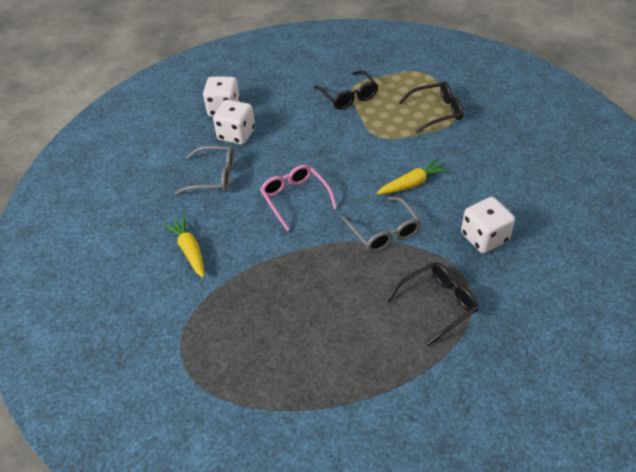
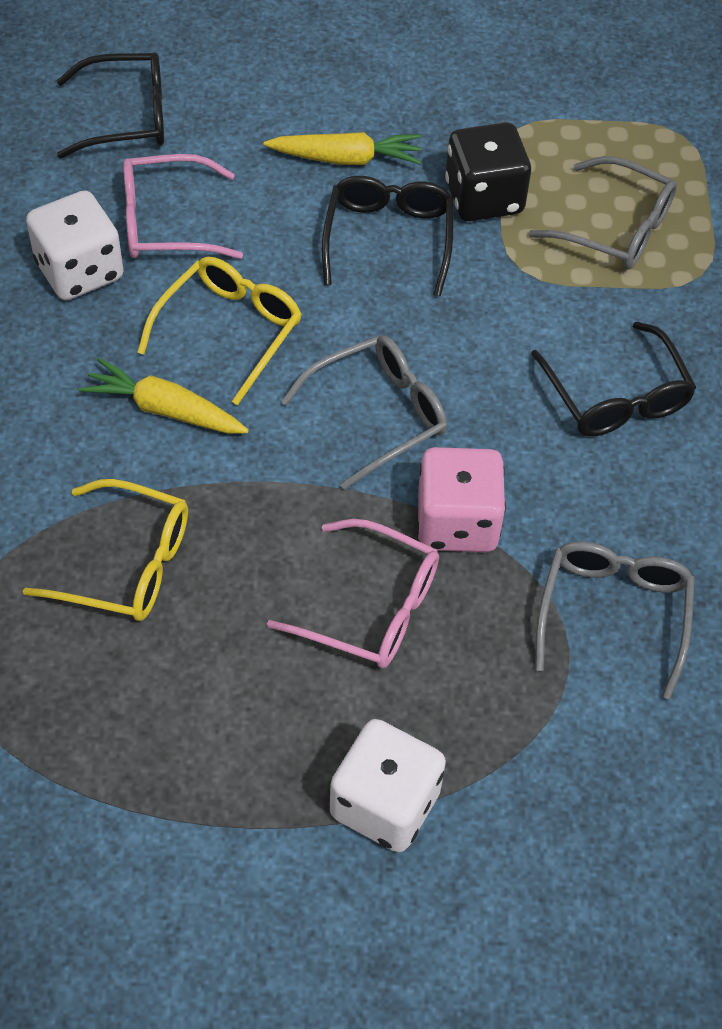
black dice: 0 -> 1
grey glasses: 2 -> 3
pink dice: 0 -> 1
pink glasses: 1 -> 2
white dice: 3 -> 2
yellow glasses: 0 -> 2

